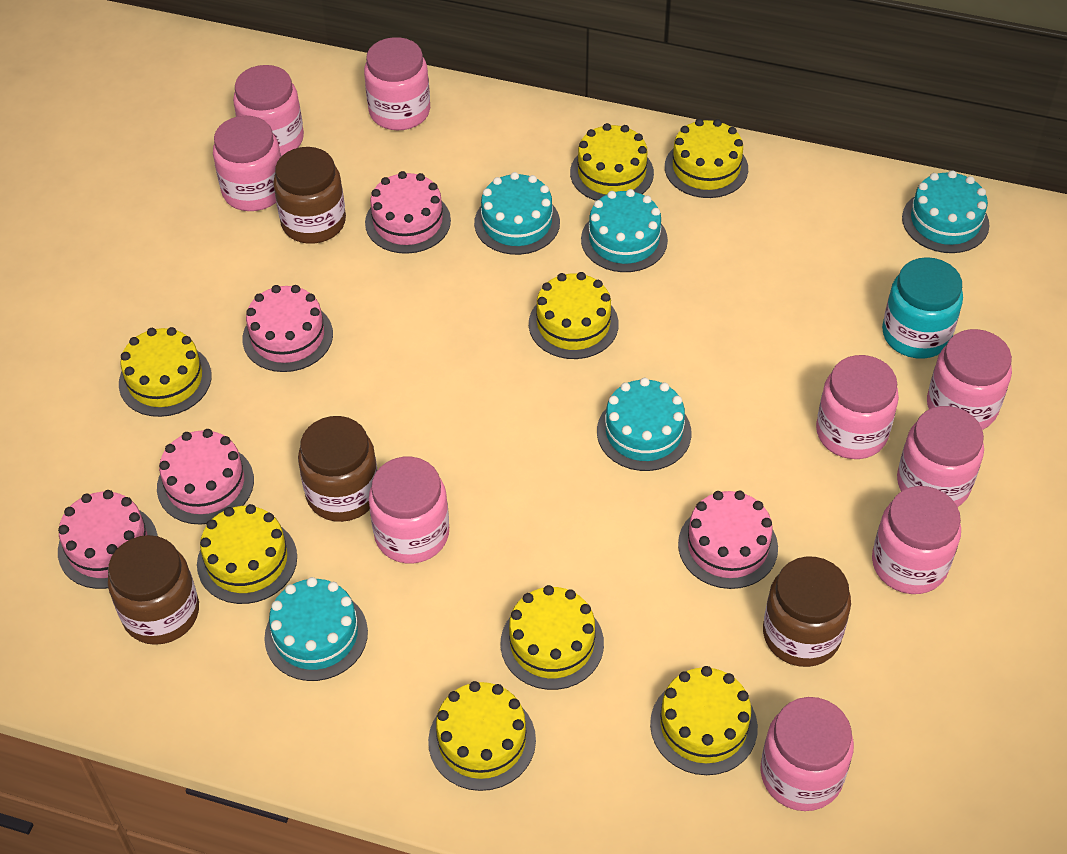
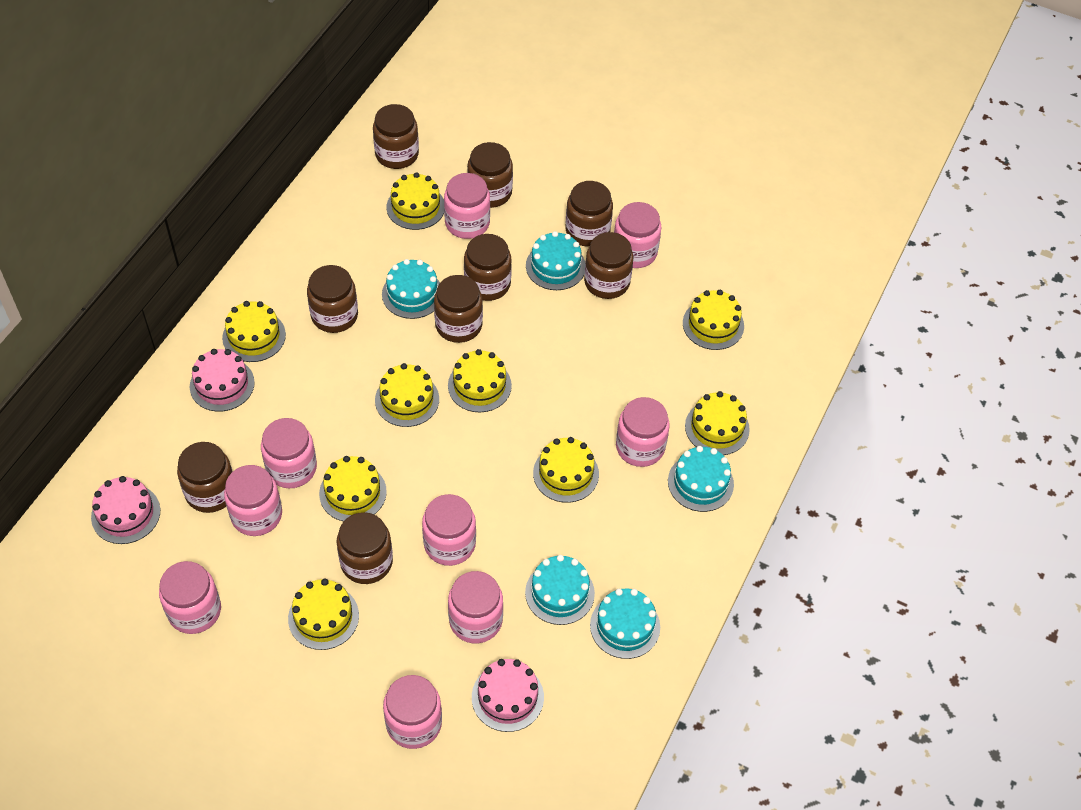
brown jar: 4 -> 9
pink cake: 5 -> 3
turquoise jar: 1 -> 0
yellow cake: 8 -> 9

